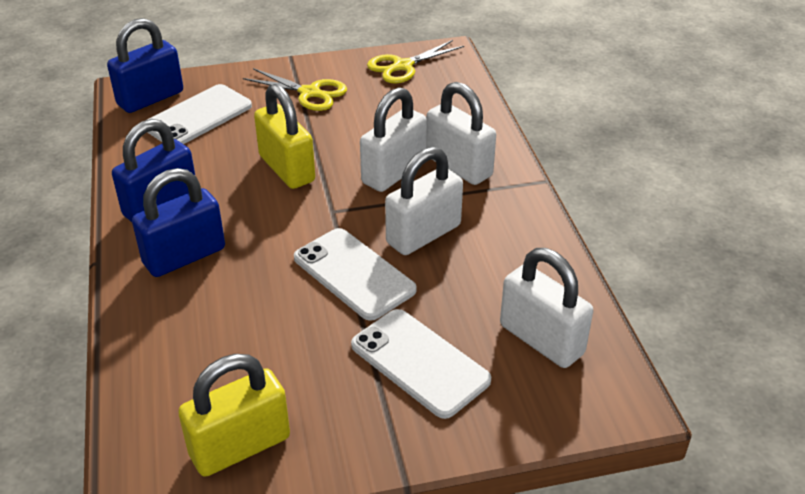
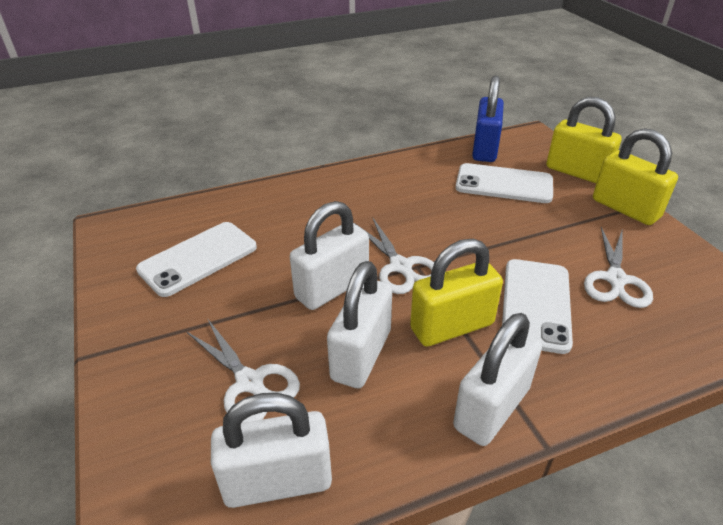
blue padlock: 3 -> 1
white scissors: 0 -> 3
yellow padlock: 2 -> 3
yellow scissors: 2 -> 0

